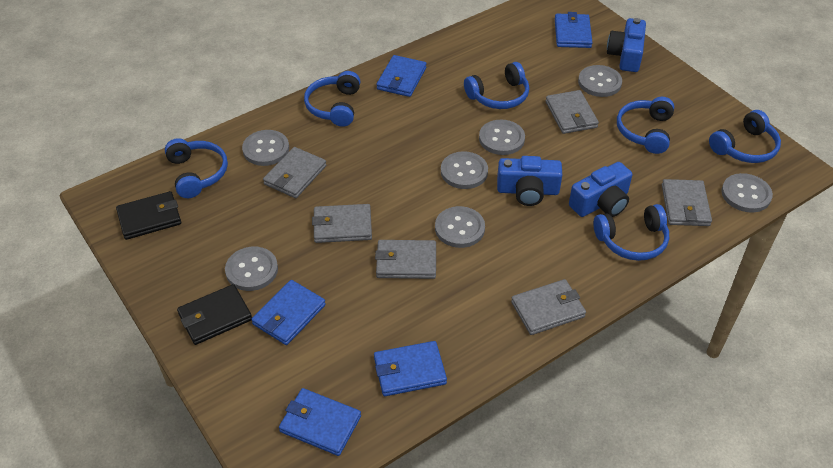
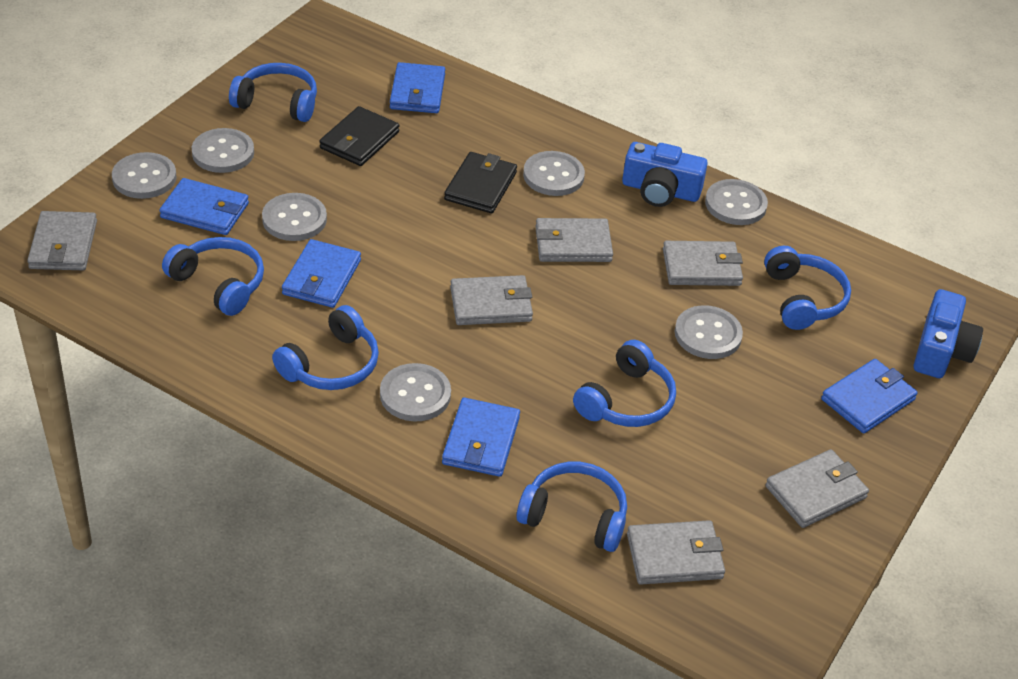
blue camera: 3 -> 2

